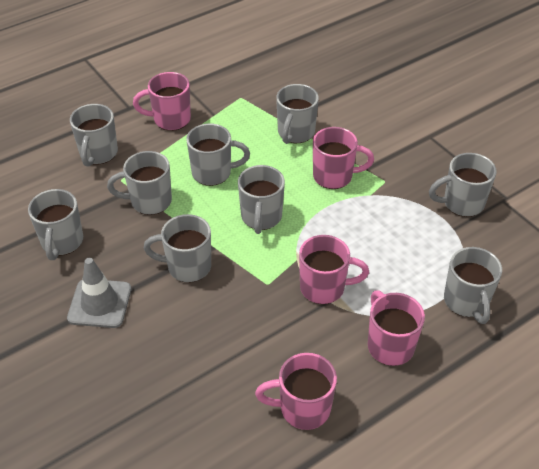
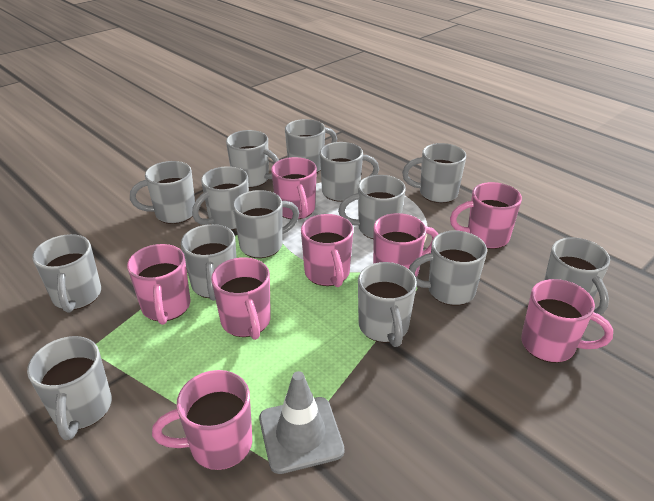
grey mug: 9 -> 14
pink mug: 5 -> 8

